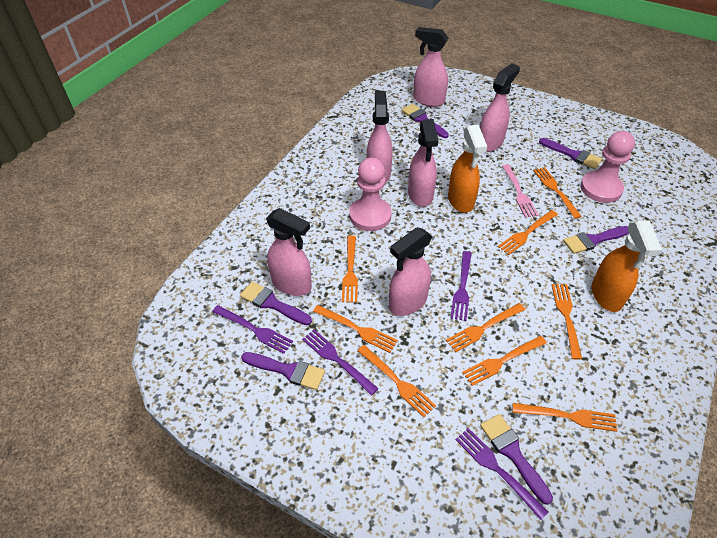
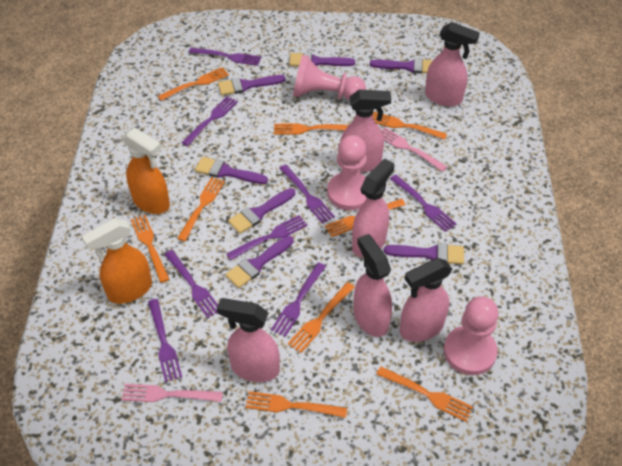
pink fork: 1 -> 2
pink pawn: 2 -> 3
purple brush: 6 -> 7
purple fork: 4 -> 8

